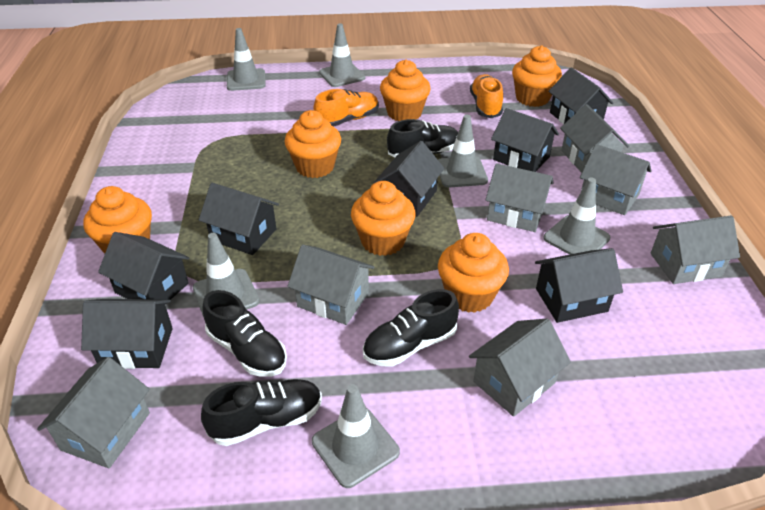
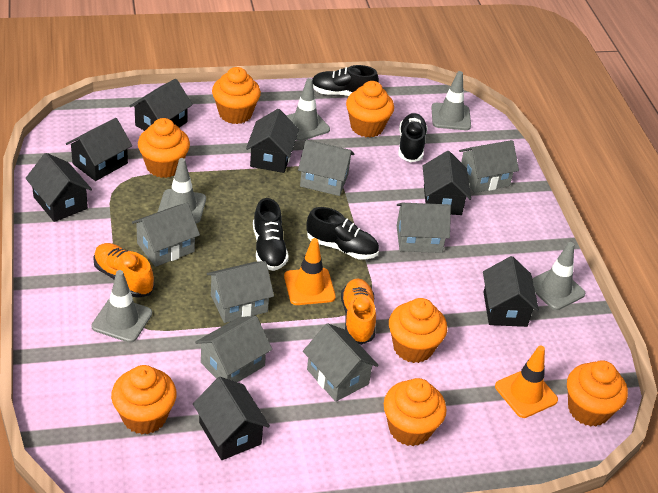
grey traffic cone: 6 -> 5
orange cupcake: 6 -> 7
orange traffic cone: 0 -> 2

